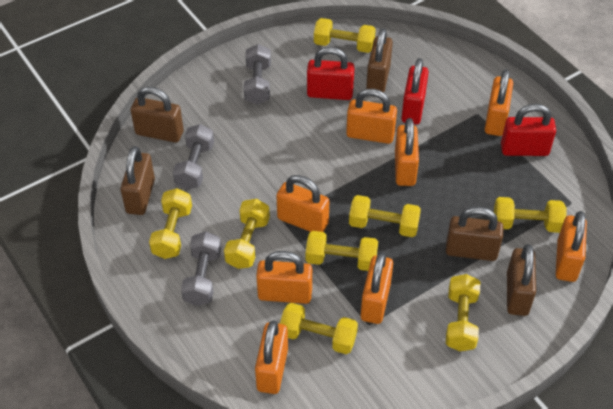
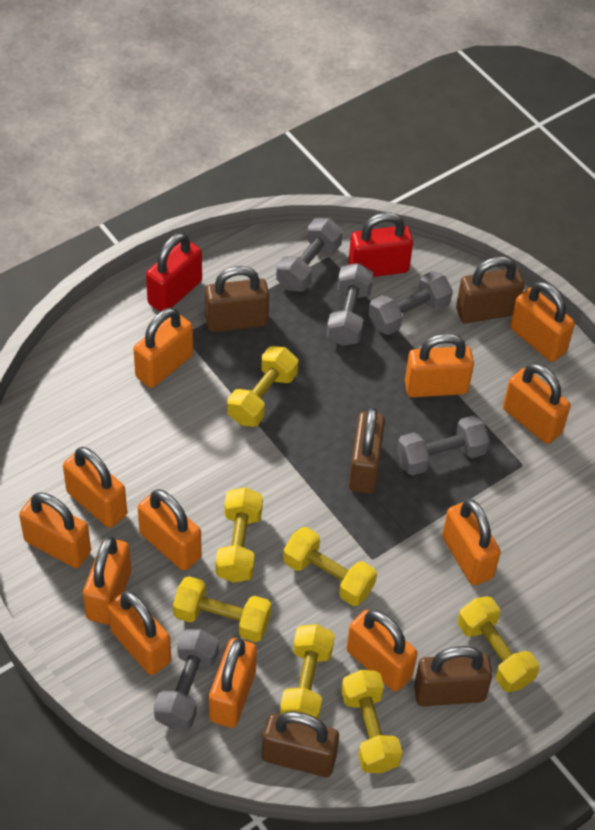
grey dumbbell: 3 -> 5
orange padlock: 8 -> 12
red padlock: 3 -> 2
yellow dumbbell: 8 -> 7

